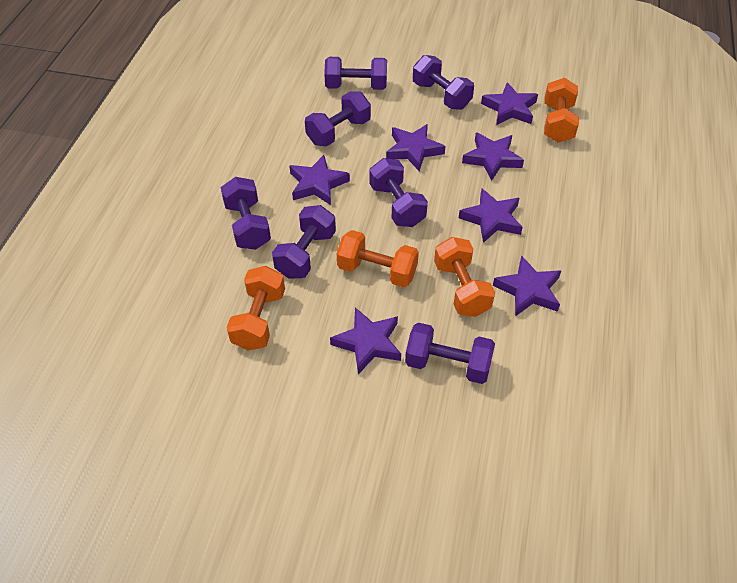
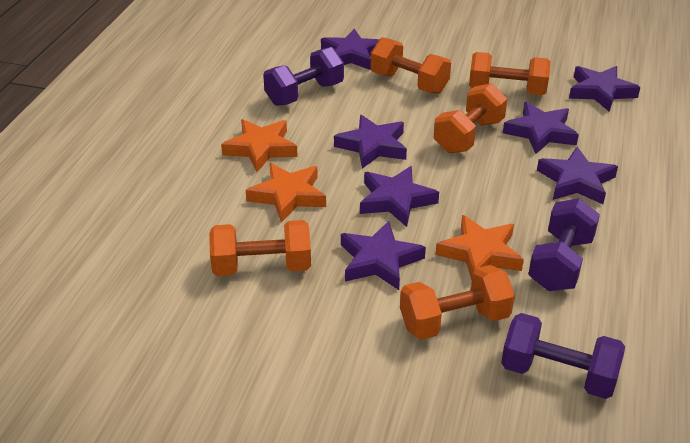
orange dumbbell: 4 -> 5
orange star: 0 -> 3
purple dumbbell: 7 -> 3

